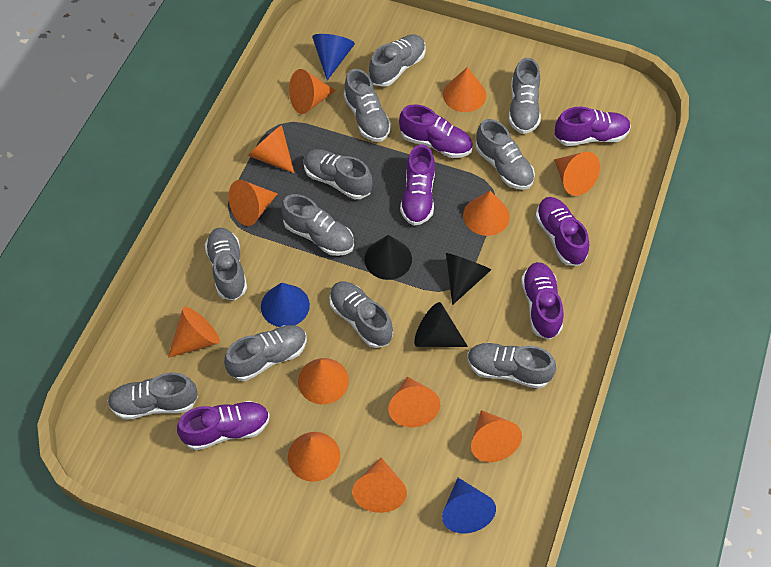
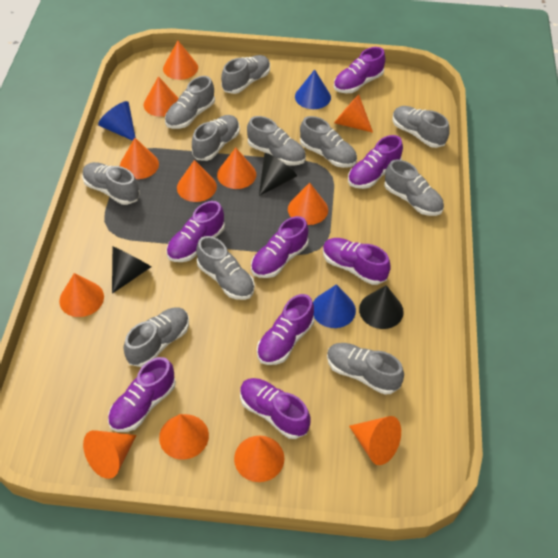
purple shoe: 6 -> 8

